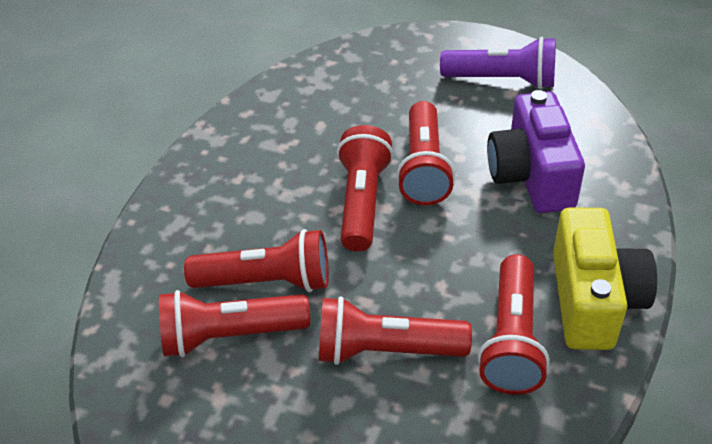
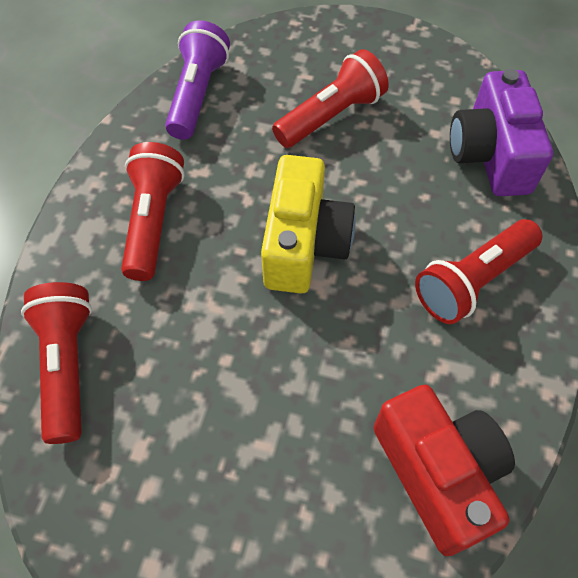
red camera: 0 -> 1
red flashlight: 6 -> 4

